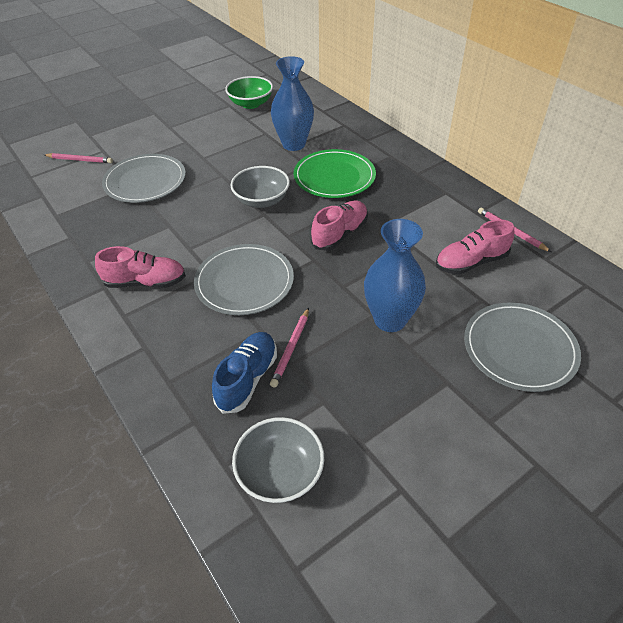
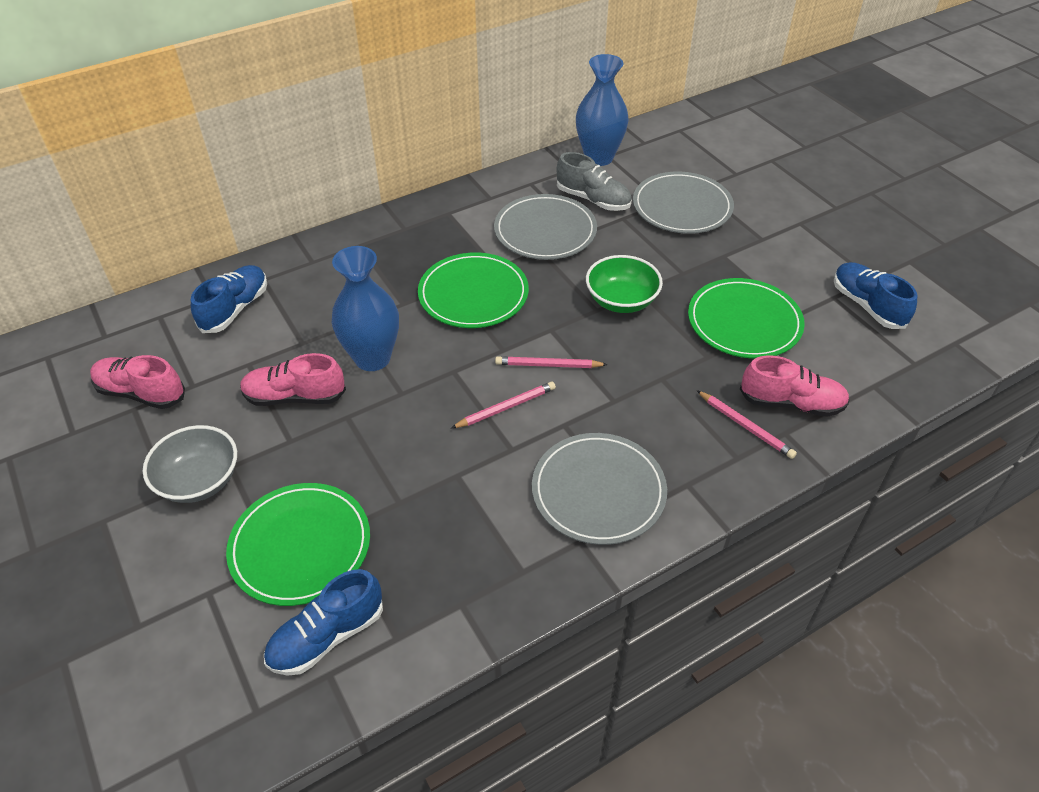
blue shoe: 1 -> 3
green plate: 1 -> 3
grey bowl: 2 -> 1
grey shoe: 0 -> 1

